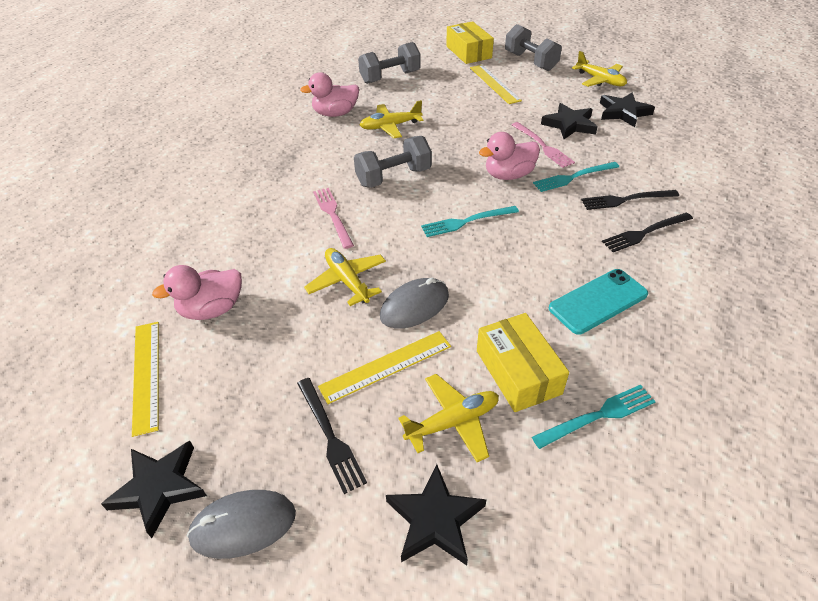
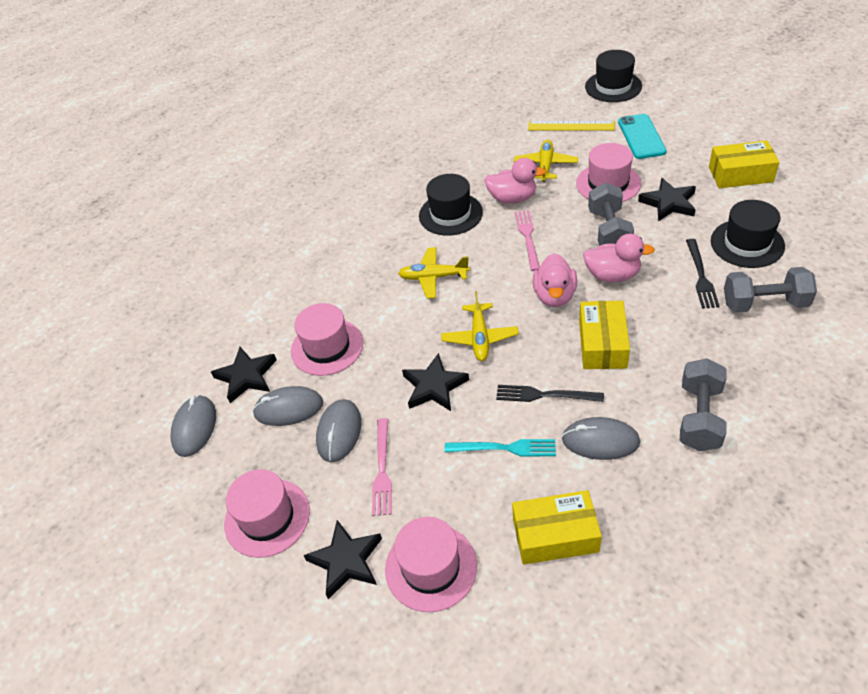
black fork: 3 -> 2
black hat: 0 -> 3
grey mouse: 2 -> 4
pink hat: 0 -> 4
turquoise fork: 3 -> 1
yellow box: 2 -> 3
yellow plane: 4 -> 3
yellow ruler: 3 -> 1

